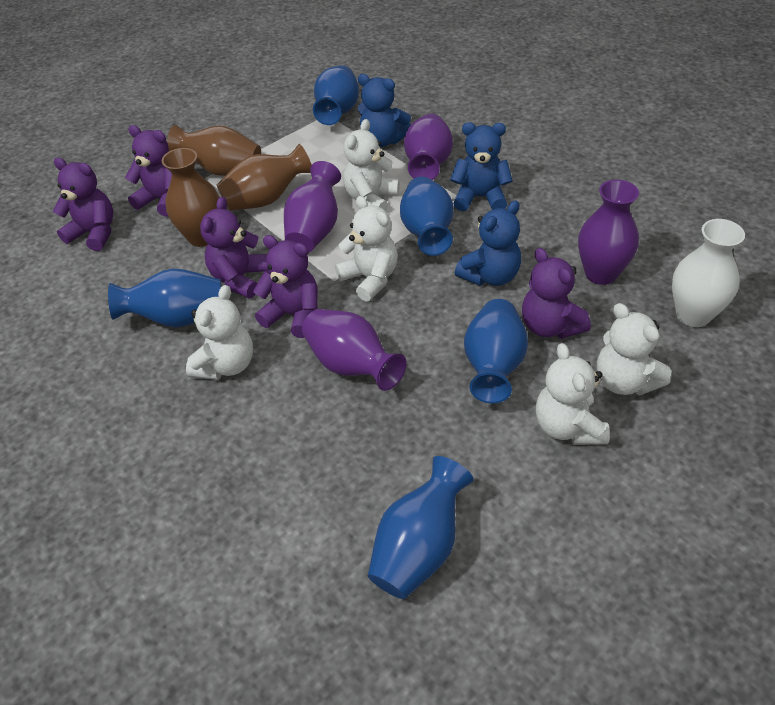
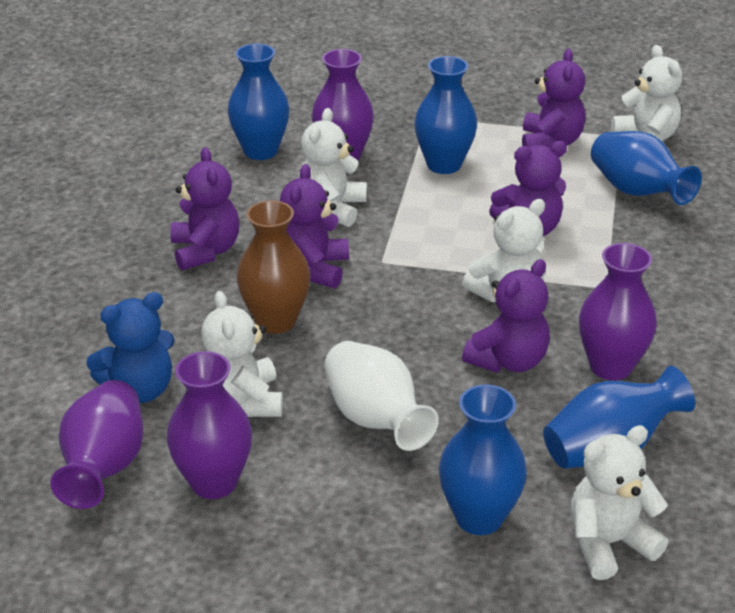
blue teddy bear: 3 -> 1
brown vase: 3 -> 1

